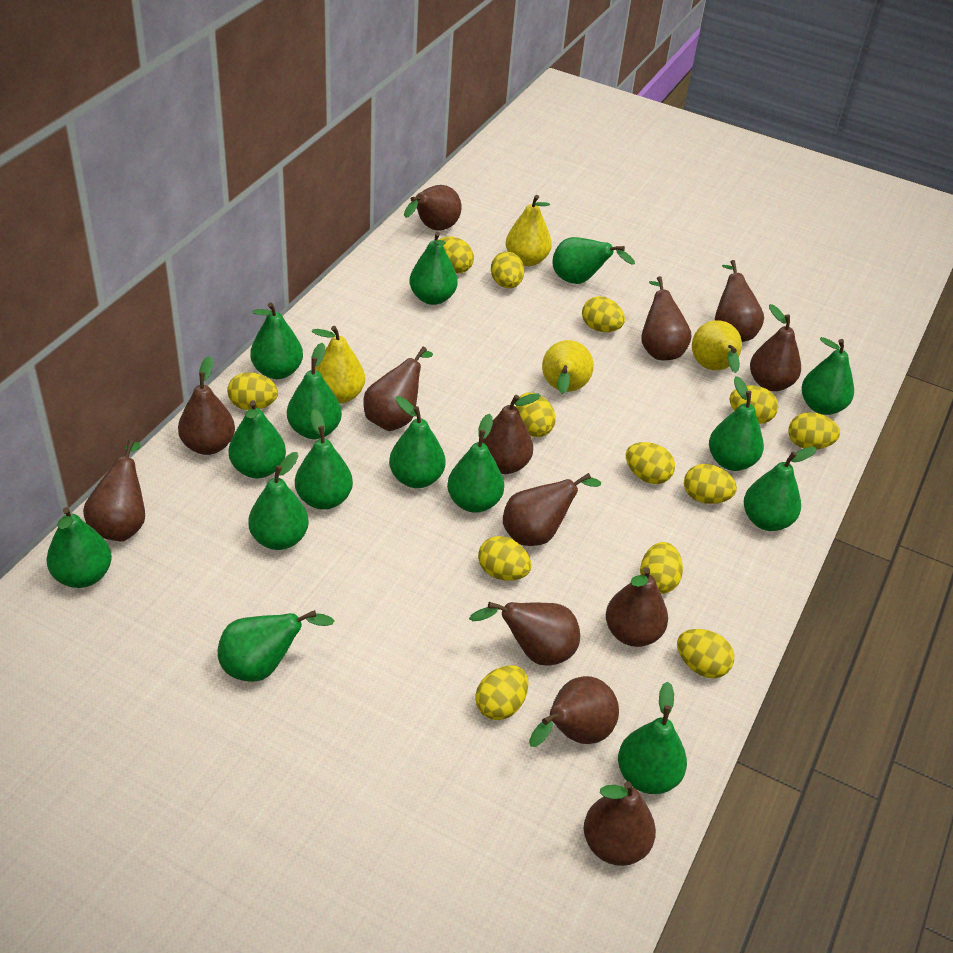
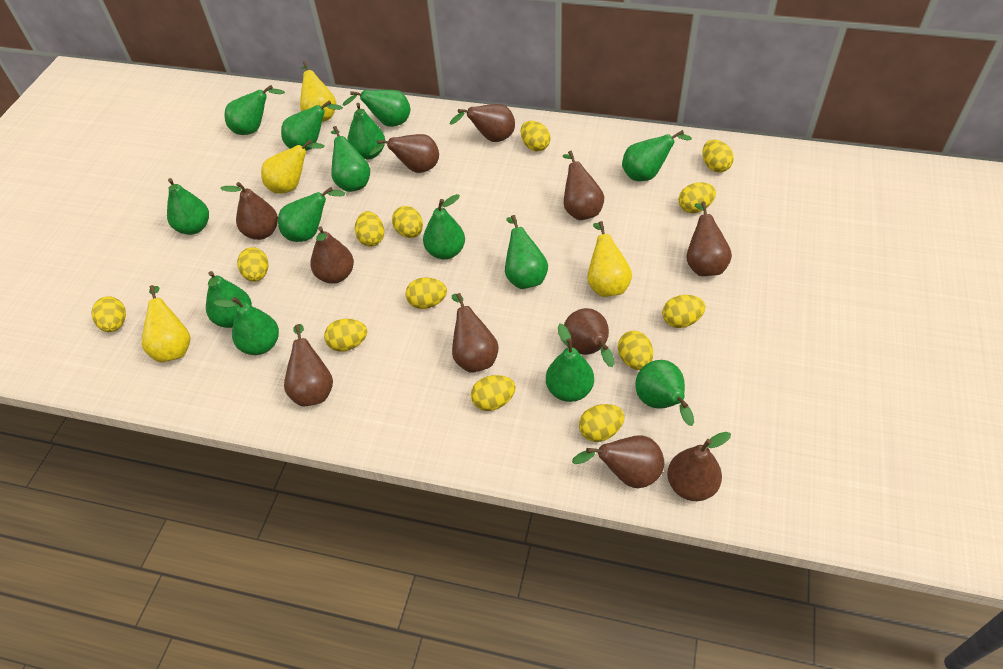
brown pear: 13 -> 11
green pear: 15 -> 14

